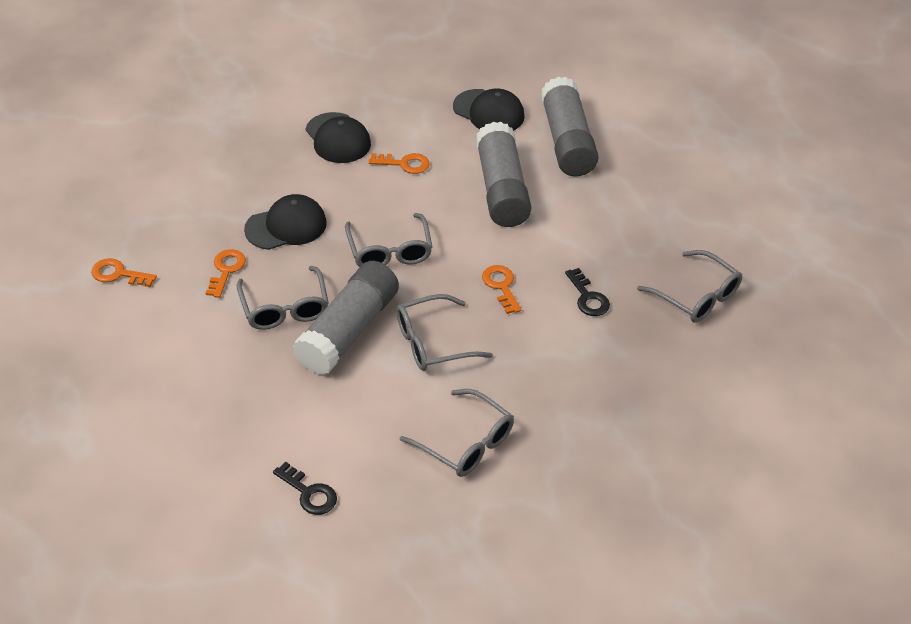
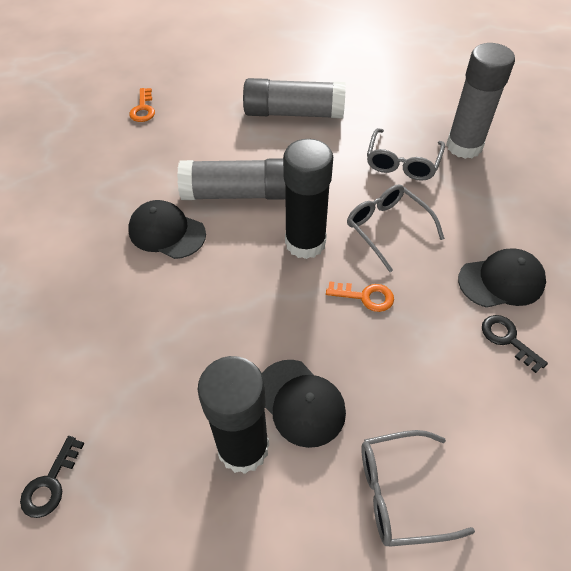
black glue stick: 0 -> 2
grey glasses: 5 -> 3
orange key: 4 -> 2

